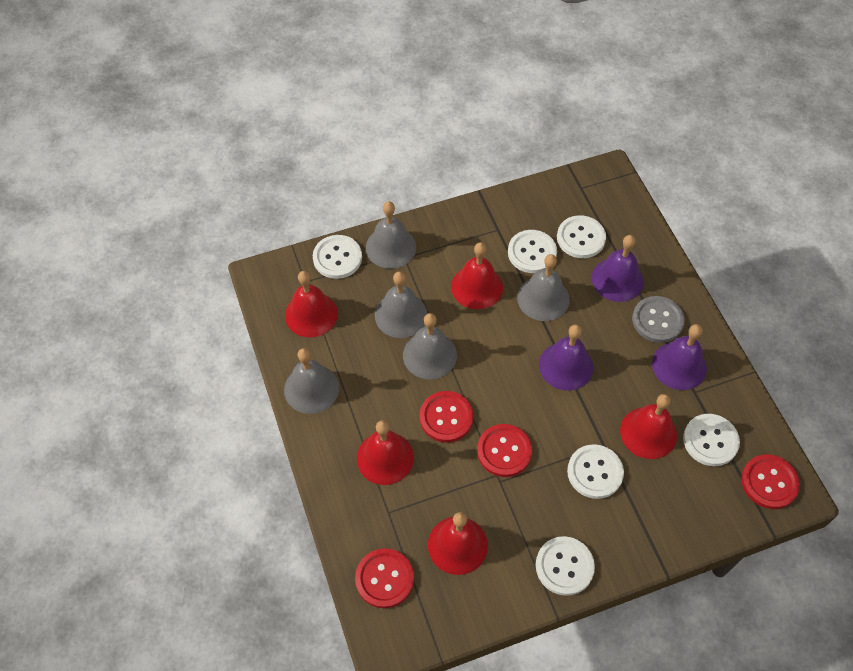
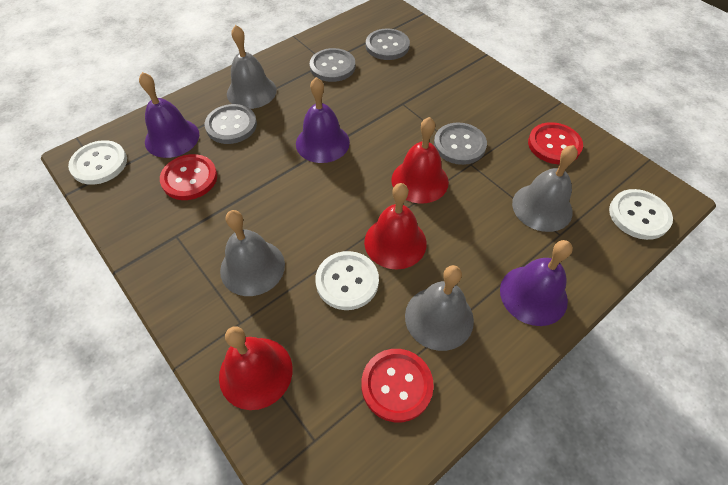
grey bell: 5 -> 4
grey button: 1 -> 4
red bell: 5 -> 3
red button: 4 -> 3
white button: 6 -> 3

